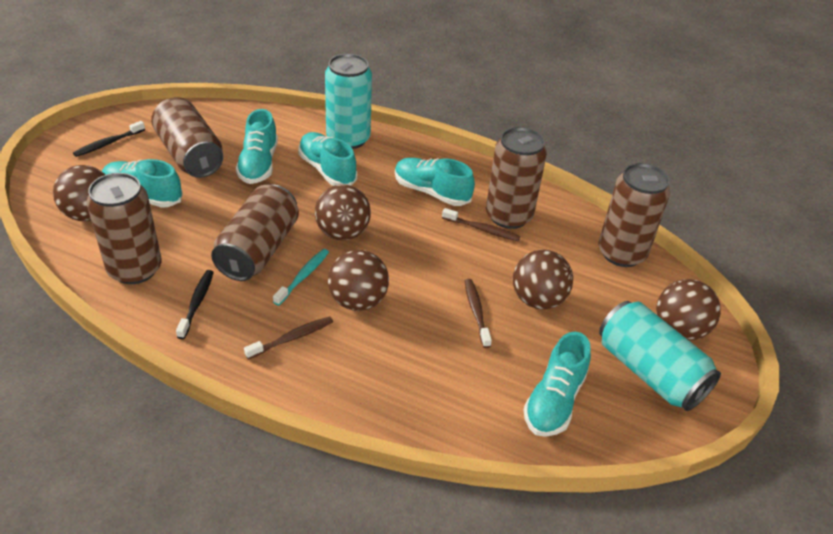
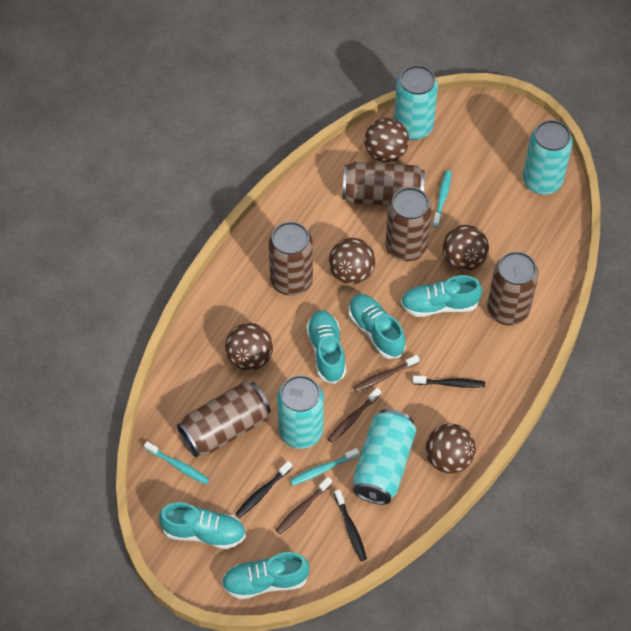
black toothbrush: 2 -> 3
turquoise can: 2 -> 4
turquoise toothbrush: 1 -> 3

